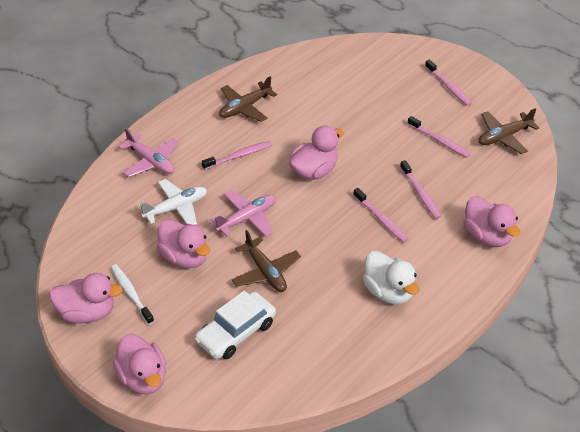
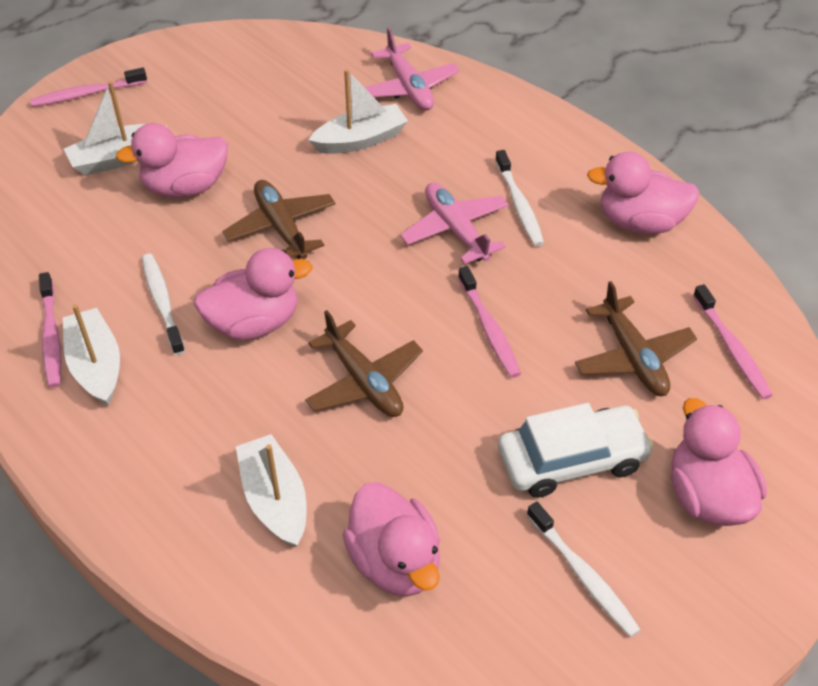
pink toothbrush: 5 -> 4
white boat: 0 -> 4
white duck: 1 -> 0
white plane: 1 -> 0
white toothbrush: 1 -> 3

